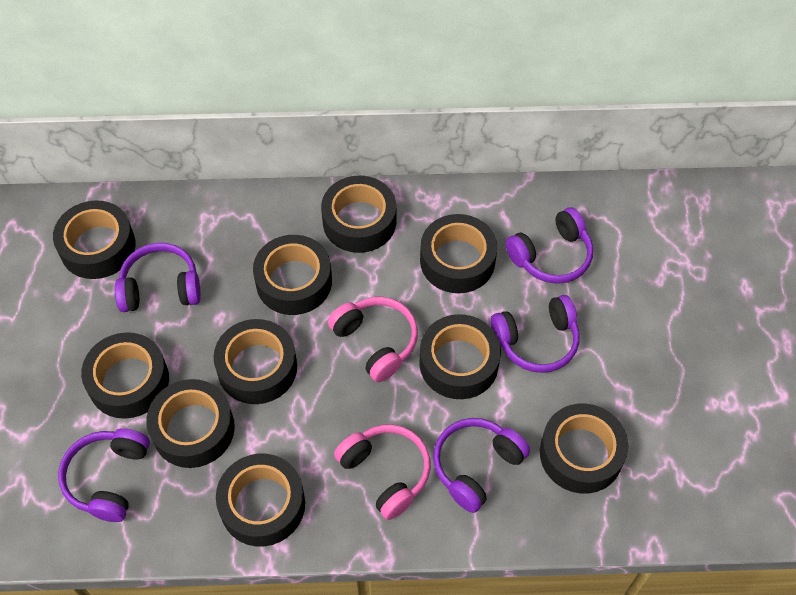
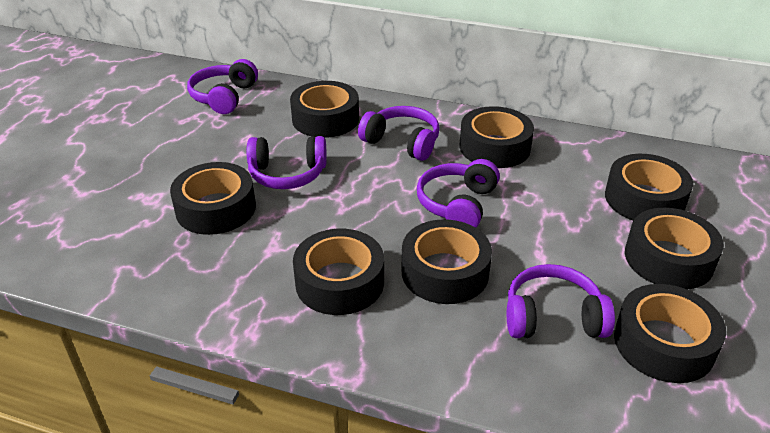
black tape: 10 -> 8
pink headphones: 2 -> 0

